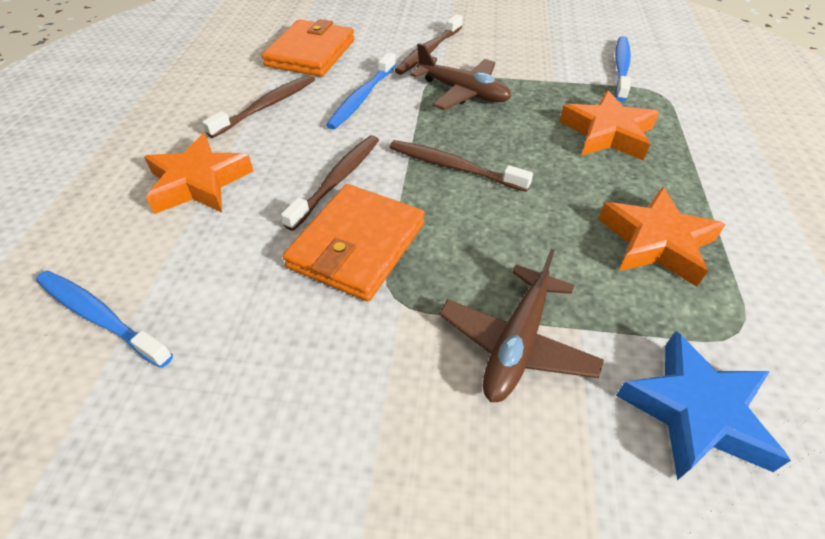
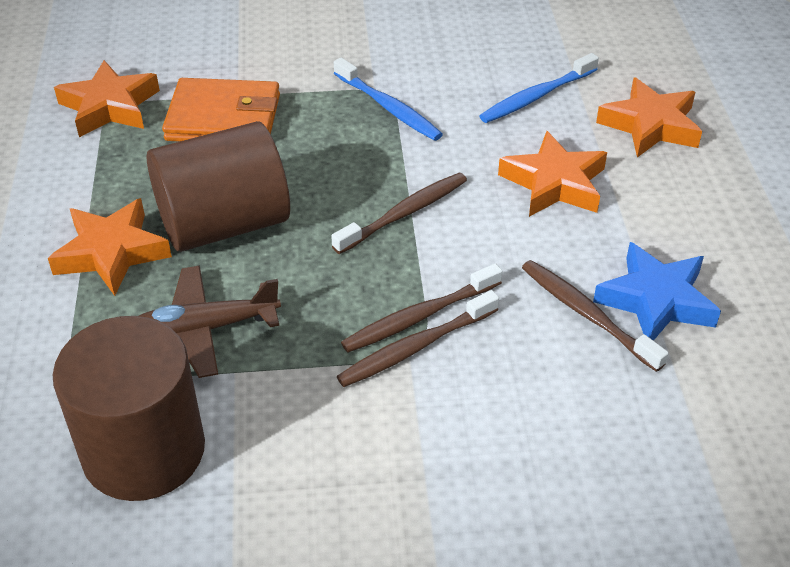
blue toothbrush: 3 -> 2
brown cylinder: 0 -> 2
brown plane: 2 -> 1
orange star: 3 -> 4
orange wallet: 2 -> 1

